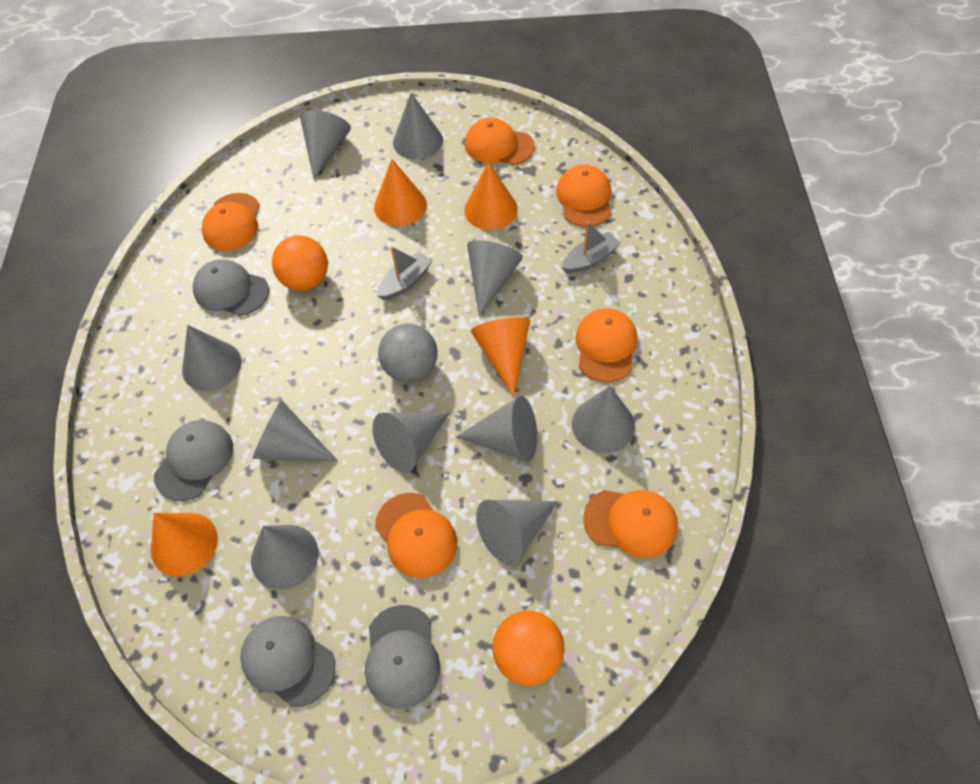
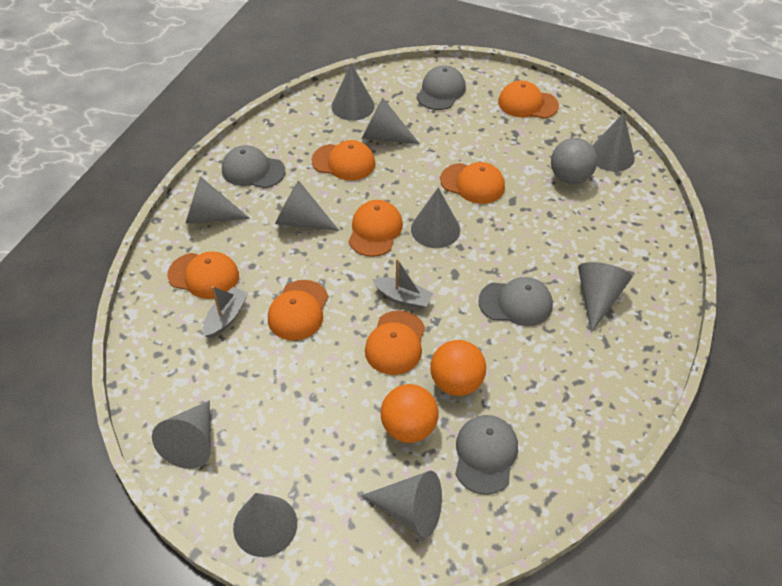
orange cap: 6 -> 7
orange cone: 4 -> 0

